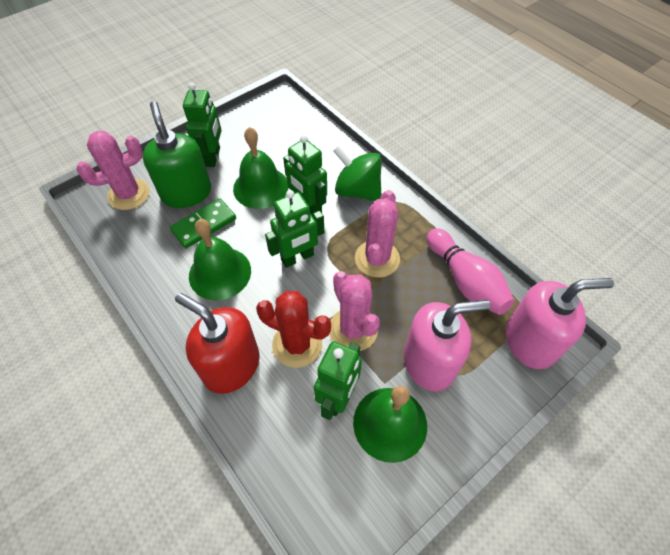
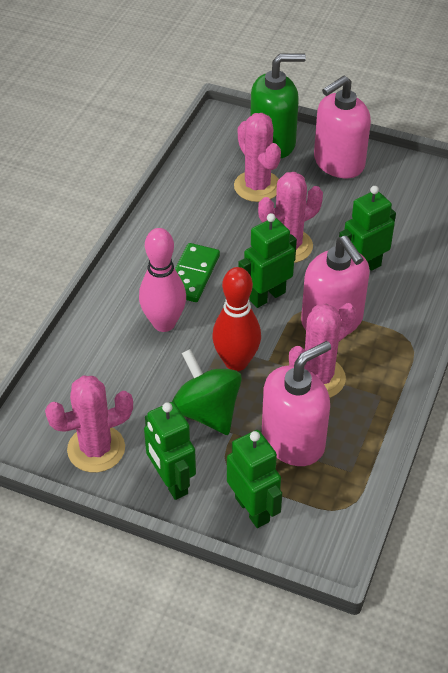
green bell: 3 -> 0
pink cactus: 3 -> 4
pink soap dispenser: 2 -> 3
red bowling pin: 0 -> 1
red cactus: 1 -> 0
red soap dispenser: 1 -> 0

